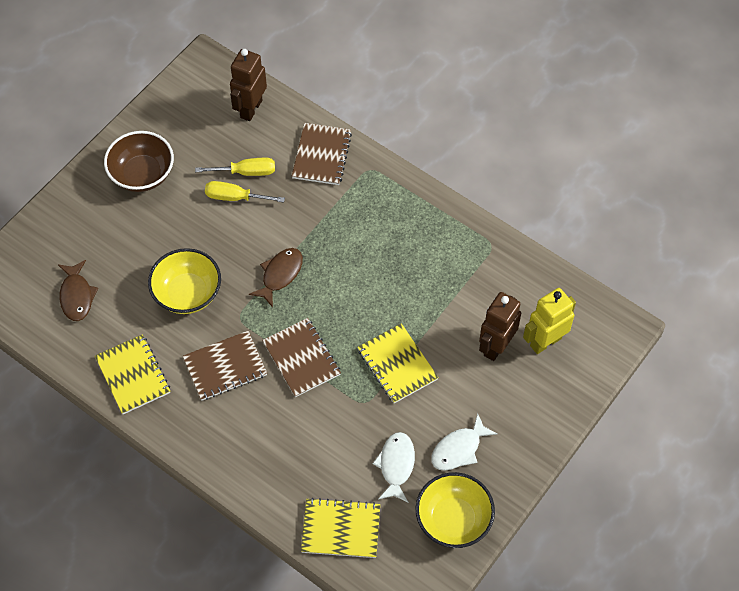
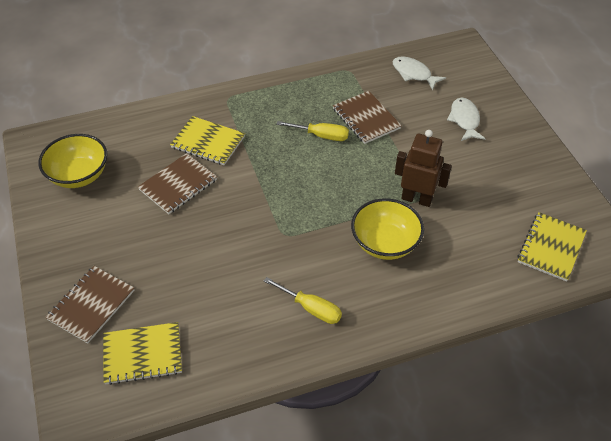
brown bowl: 1 -> 0
brown fish: 2 -> 0
brown robot: 2 -> 1
yellow robot: 1 -> 0

